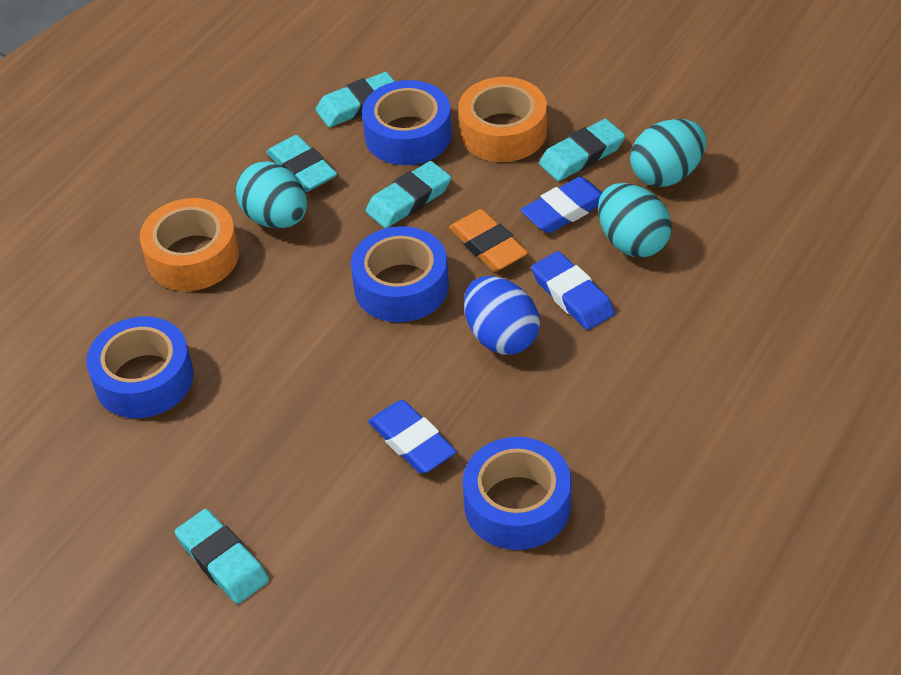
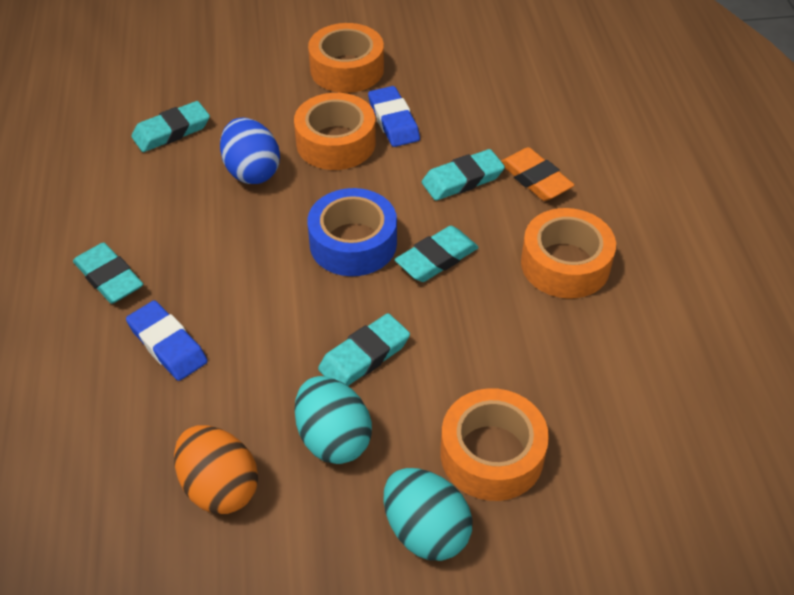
blue eraser: 3 -> 2
blue tape: 4 -> 1
orange egg: 0 -> 1
orange tape: 2 -> 4
turquoise egg: 3 -> 2

